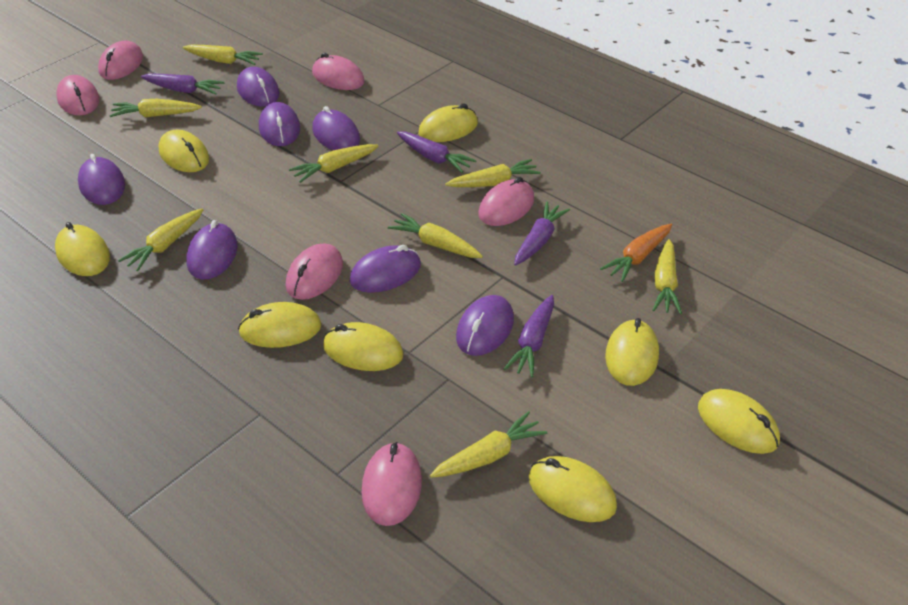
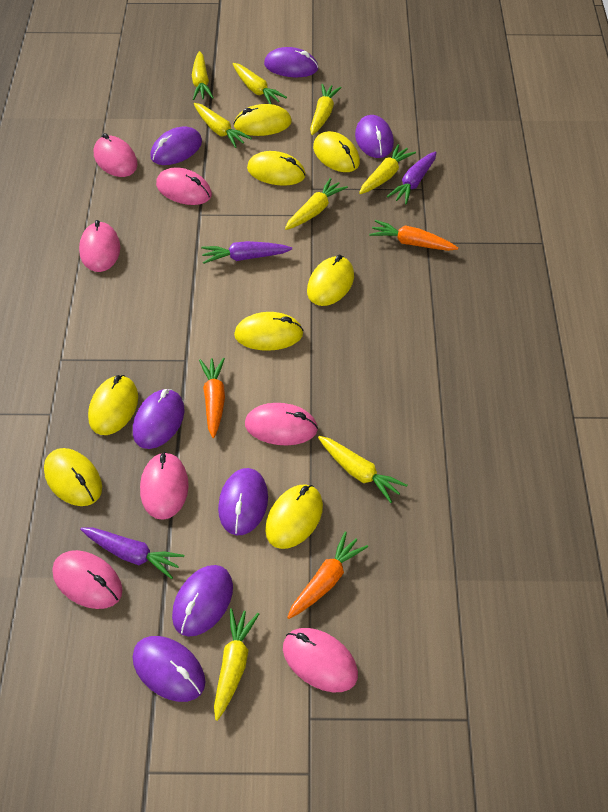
orange carrot: 1 -> 3
pink mouse: 6 -> 7
purple carrot: 4 -> 3

